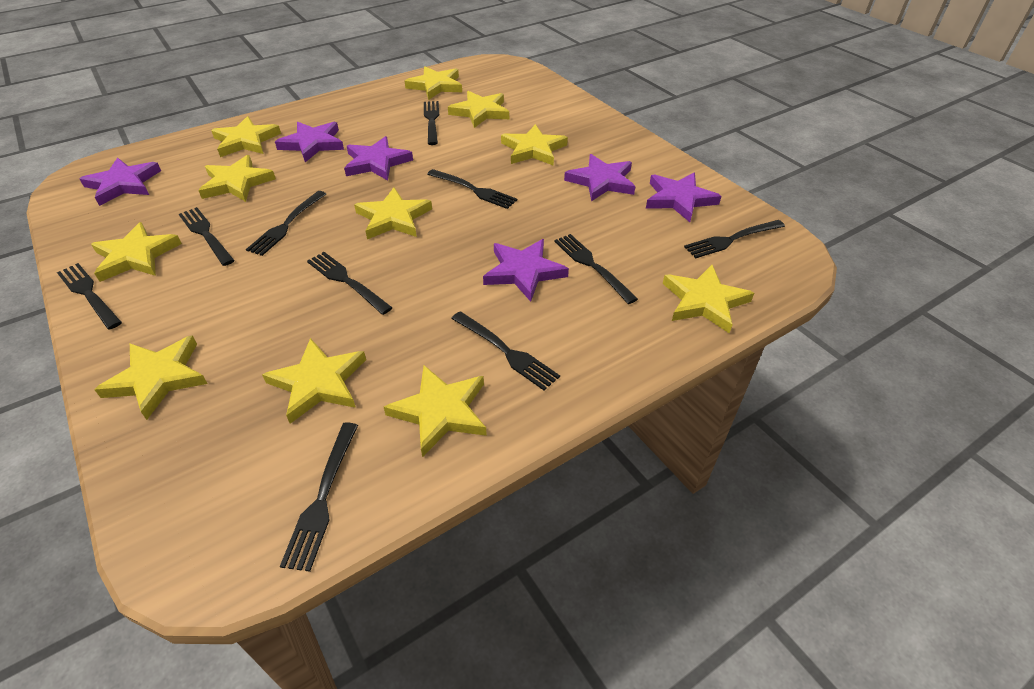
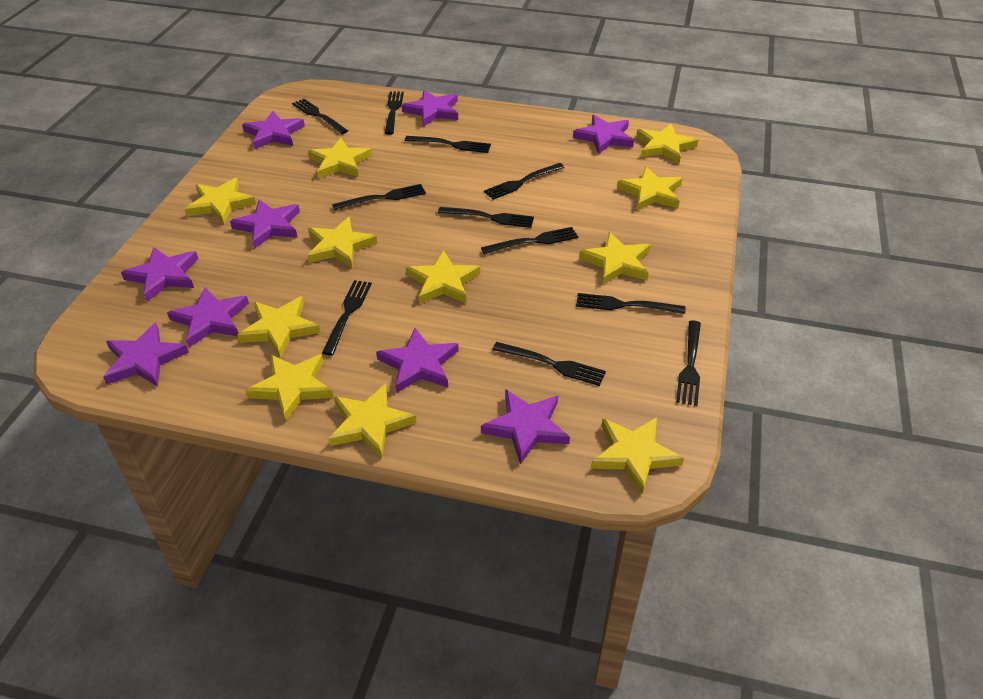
black fork: 10 -> 11
purple star: 6 -> 9

